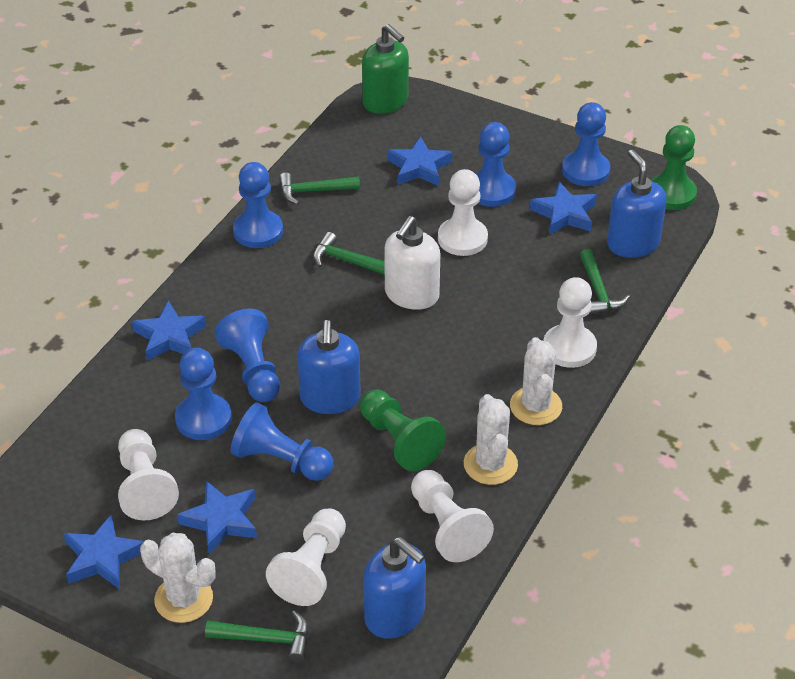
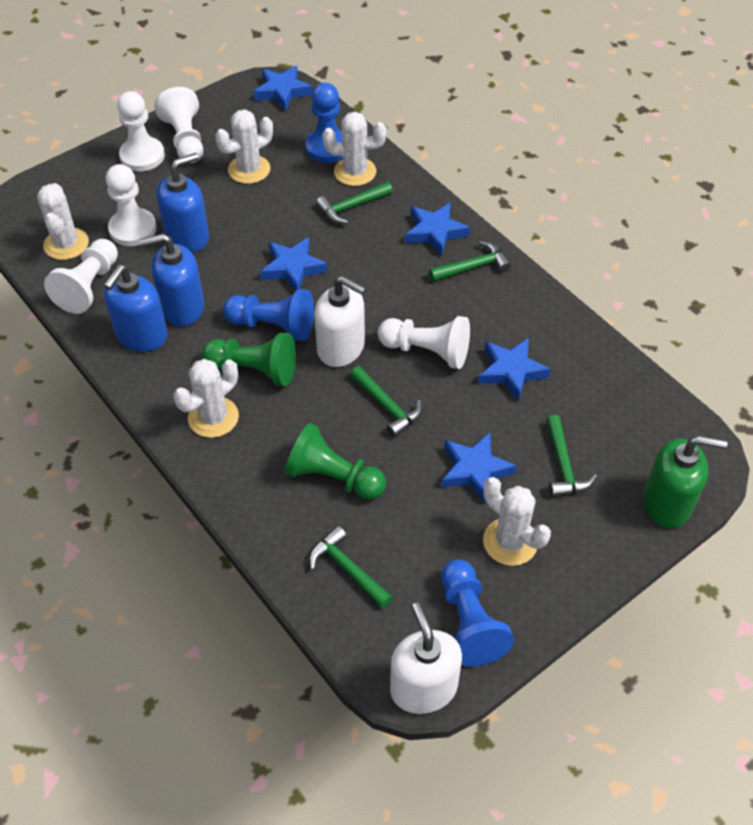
blue pawn: 6 -> 3
green hammer: 4 -> 5
white cactus: 3 -> 5
white soap dispenser: 1 -> 2

